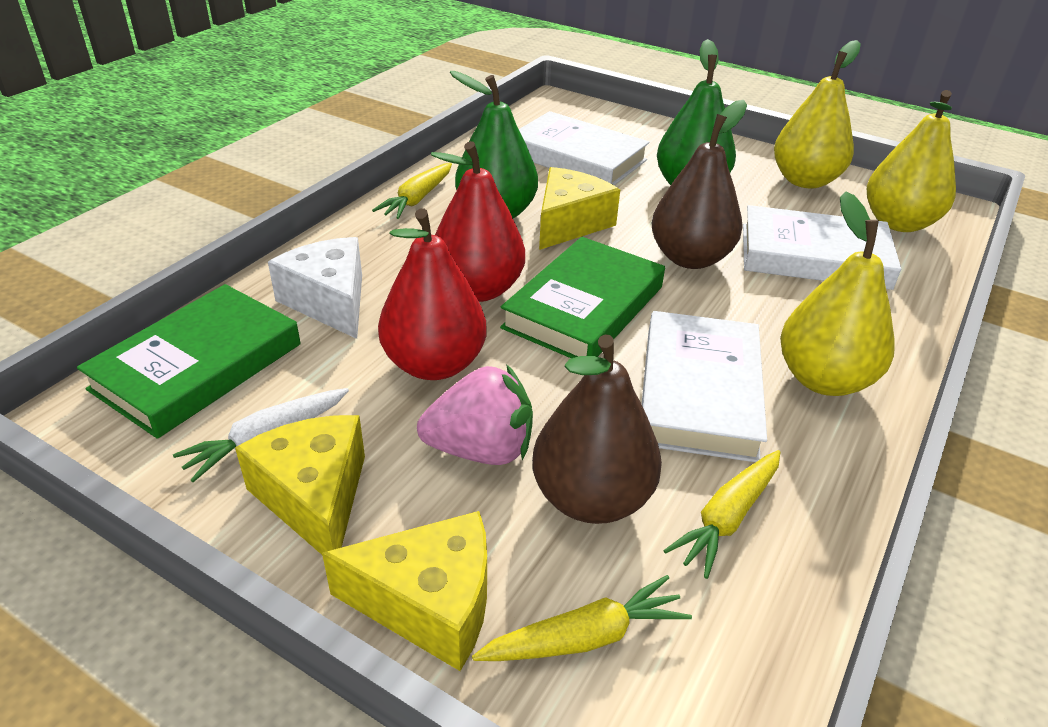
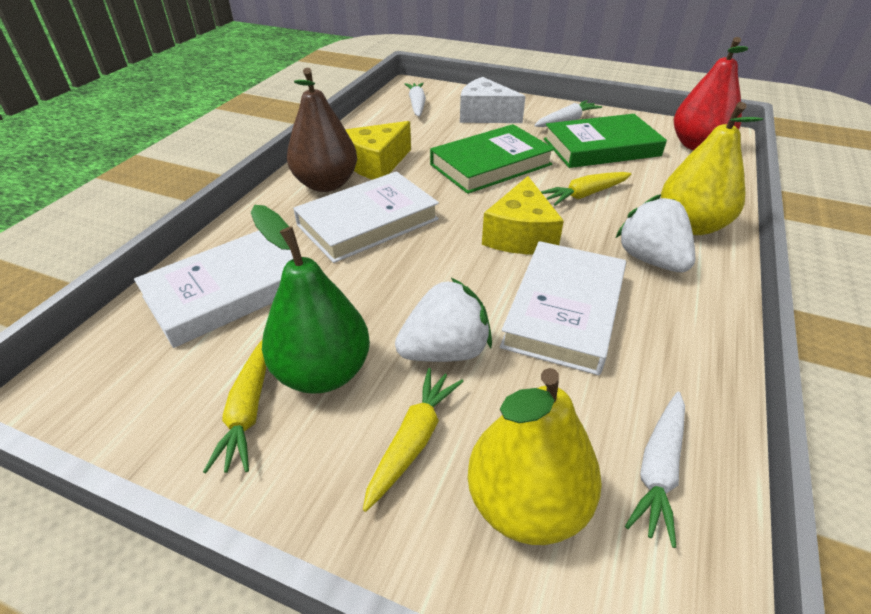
brown pear: 2 -> 1
green pear: 2 -> 1
pink strawberry: 1 -> 0
red pear: 2 -> 1
white carrot: 1 -> 3
white strawberry: 0 -> 2
yellow cheese: 3 -> 2
yellow pear: 3 -> 2

